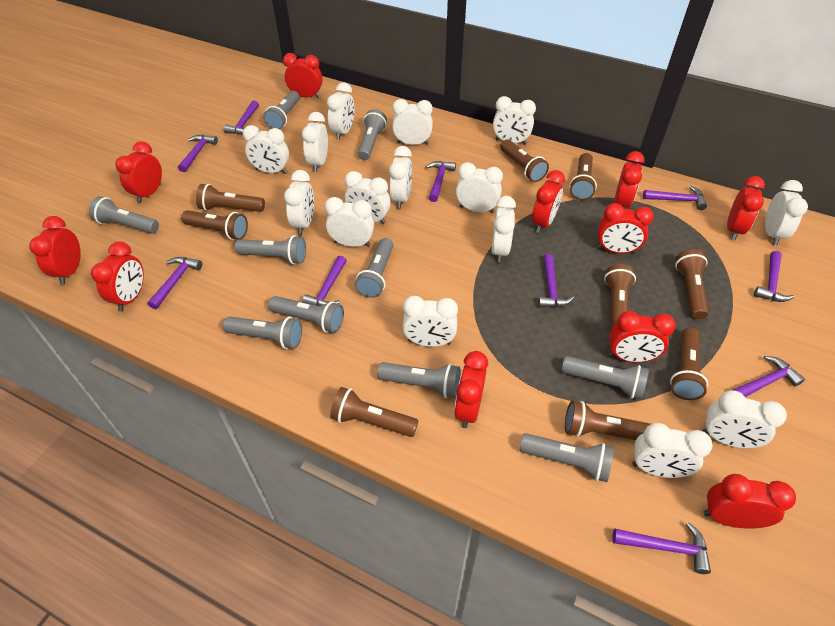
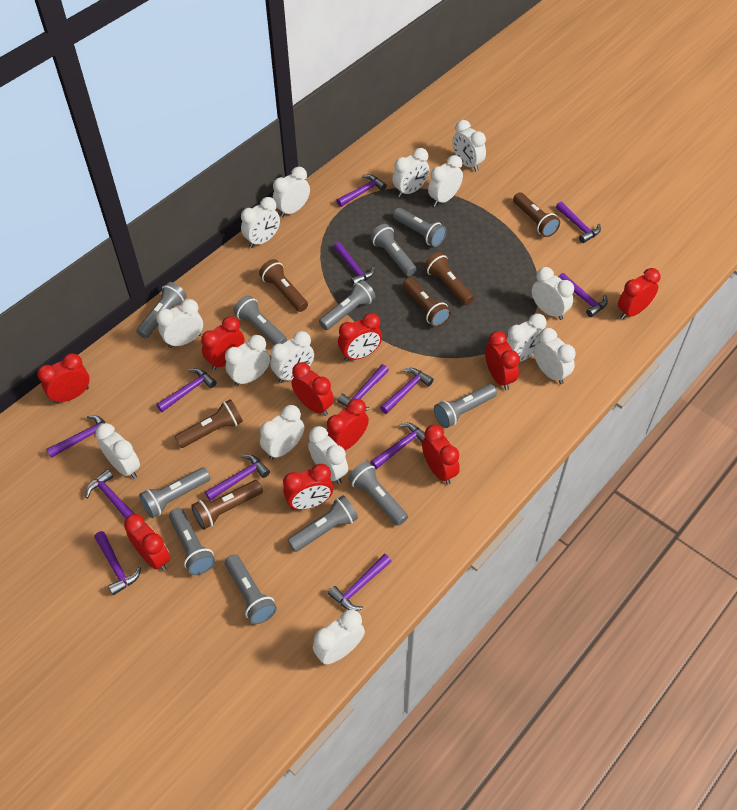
brown flashlight: 9 -> 6
grey flashlight: 10 -> 11
purple hammer: 10 -> 13
red clock: 11 -> 10

